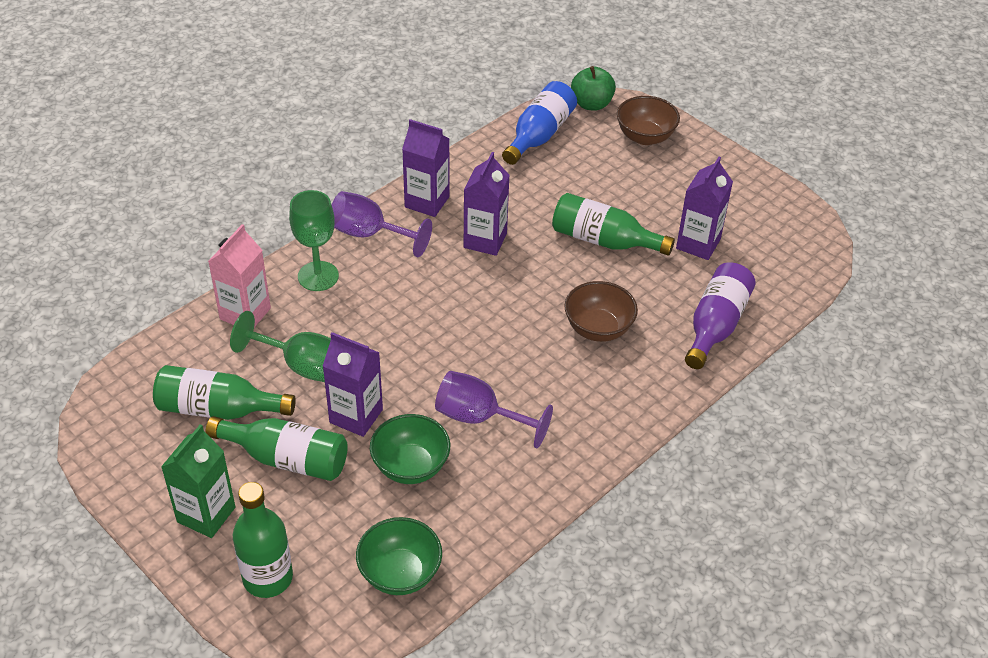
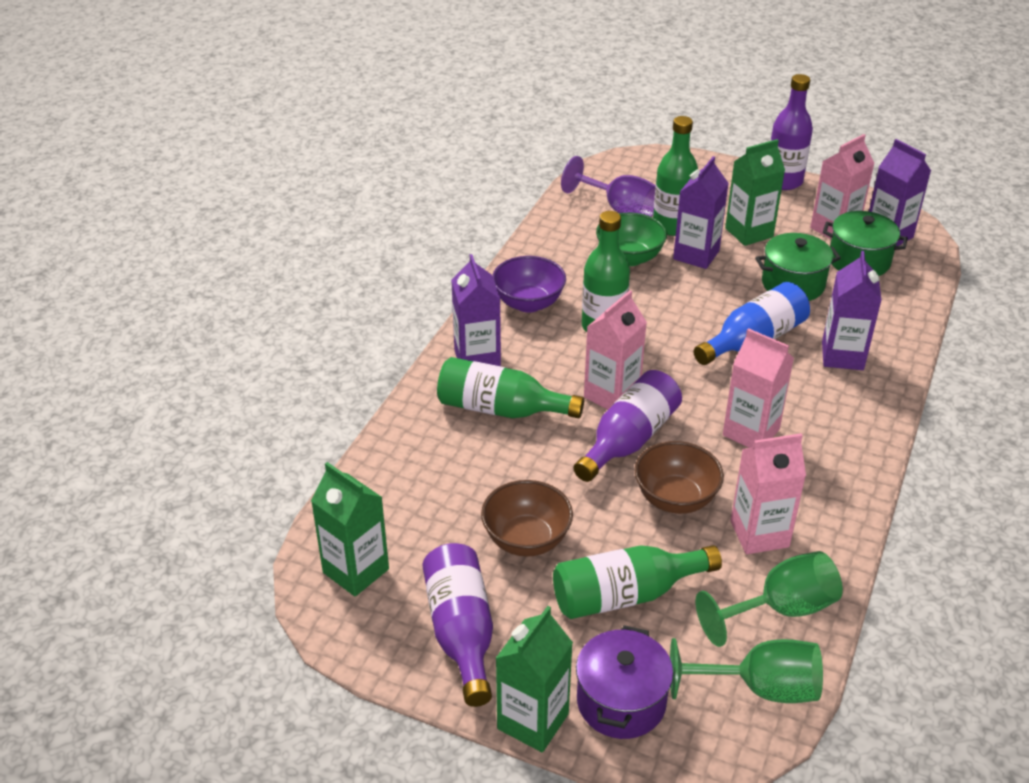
green apple: 1 -> 0
green bowl: 2 -> 1
green carton: 1 -> 3
green pot: 0 -> 2
pink carton: 1 -> 4
purple bottle: 1 -> 3
purple bowl: 0 -> 1
purple goblet: 2 -> 1
purple pot: 0 -> 1

